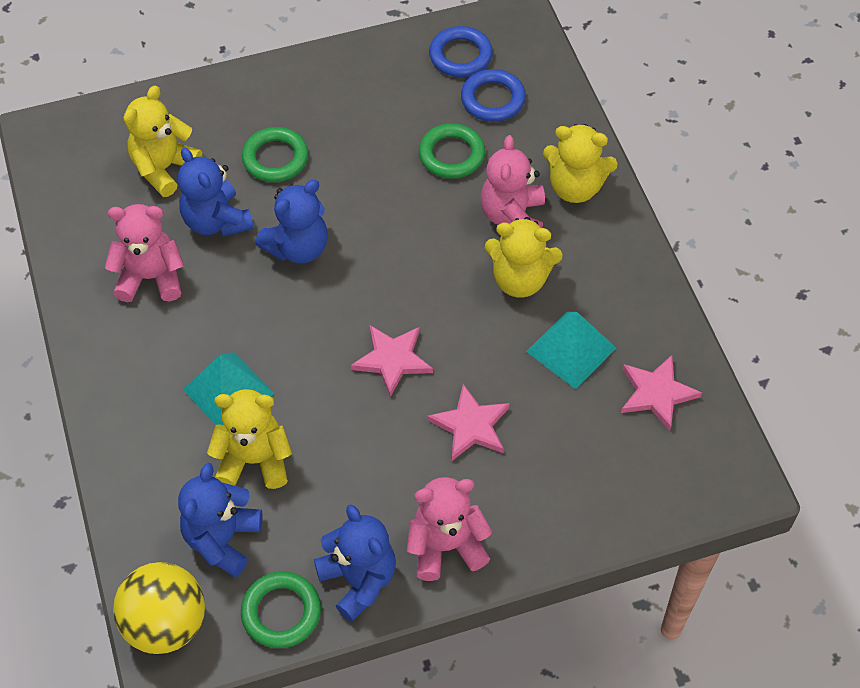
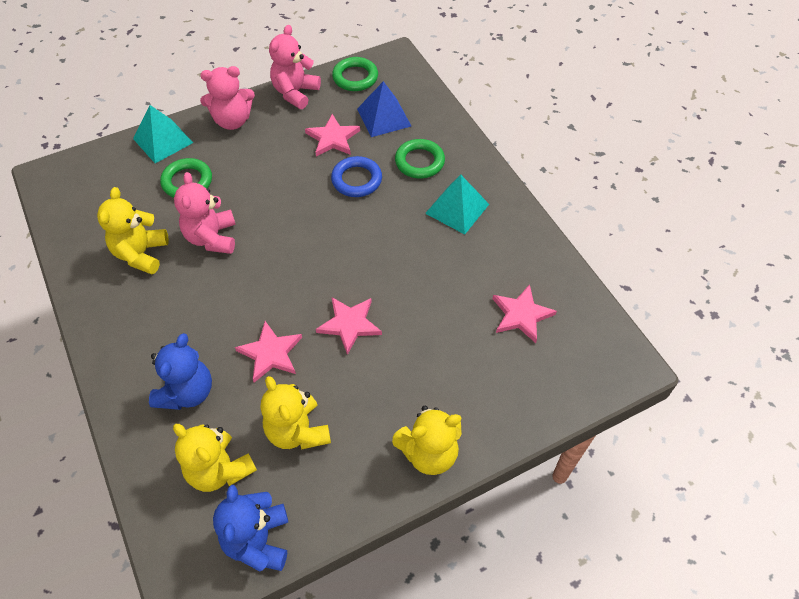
blue pyramid: 0 -> 1
blue ring: 2 -> 1
blue teddy bear: 4 -> 2
pink star: 3 -> 4
yellow ball: 1 -> 0

